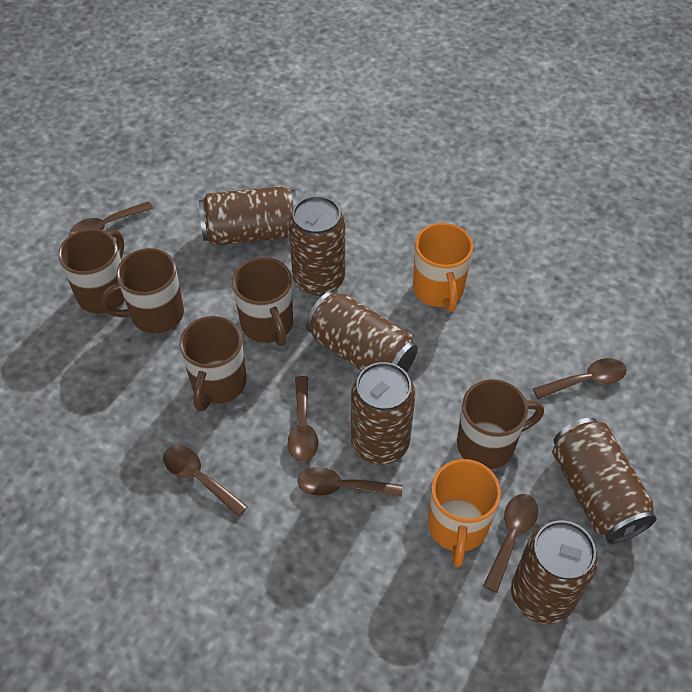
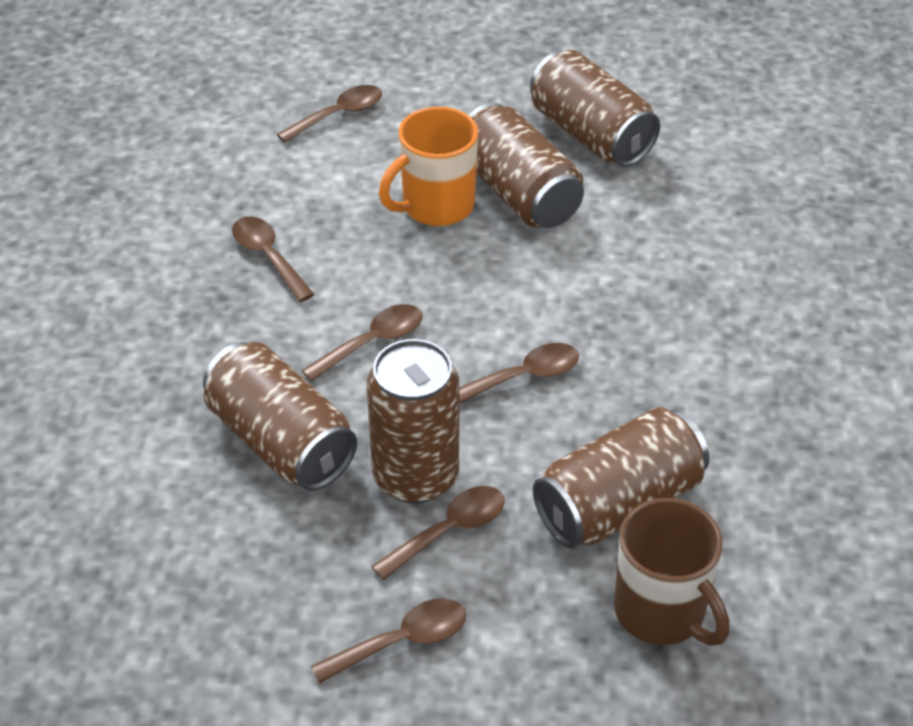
brown can: 6 -> 5
brown mug: 5 -> 1
orange mug: 2 -> 1

